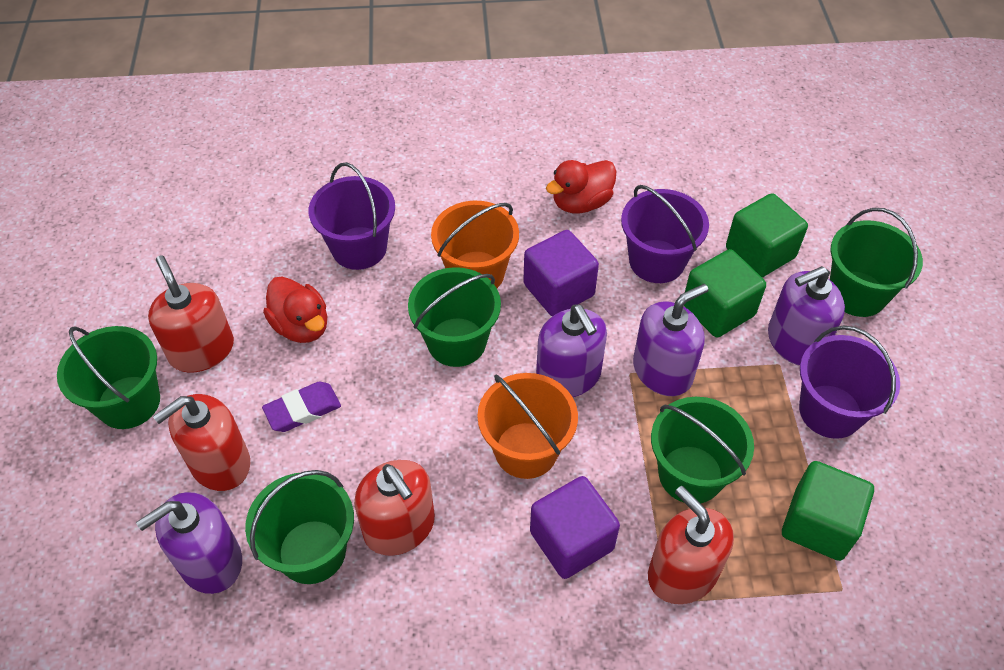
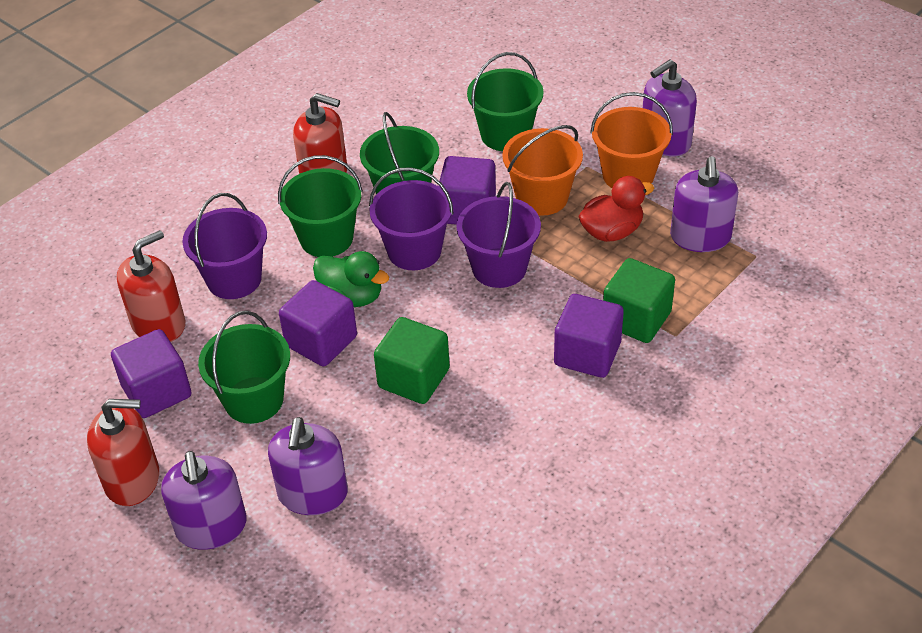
green bucket: 5 -> 4
green cube: 3 -> 2
green duck: 0 -> 1
purple cube: 2 -> 4
purple eraser: 1 -> 0
red duck: 2 -> 1
red soap dispenser: 4 -> 3

